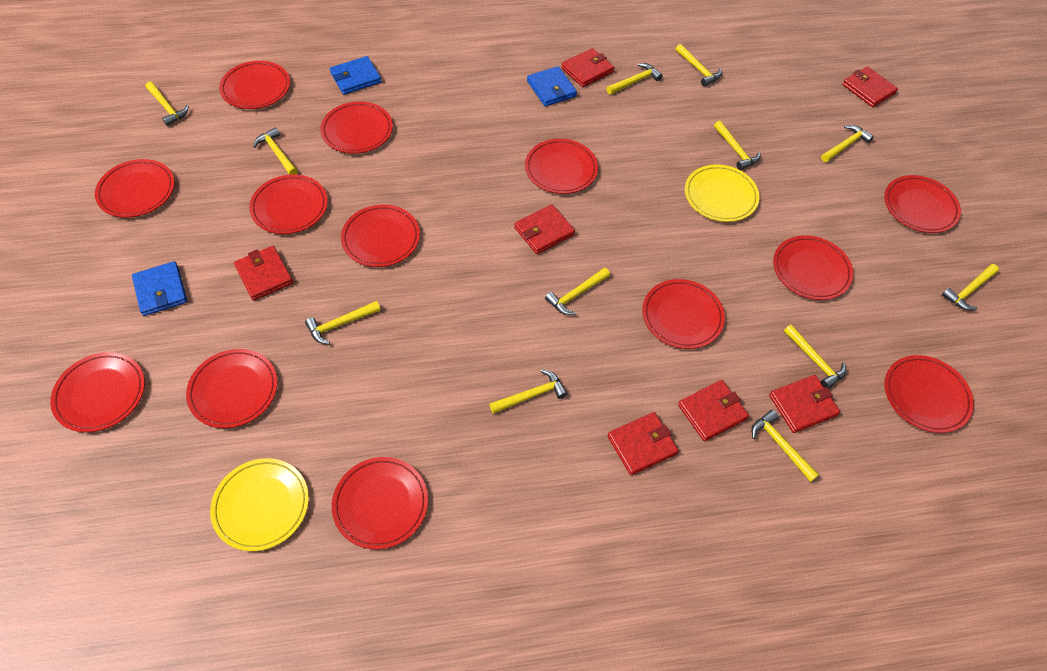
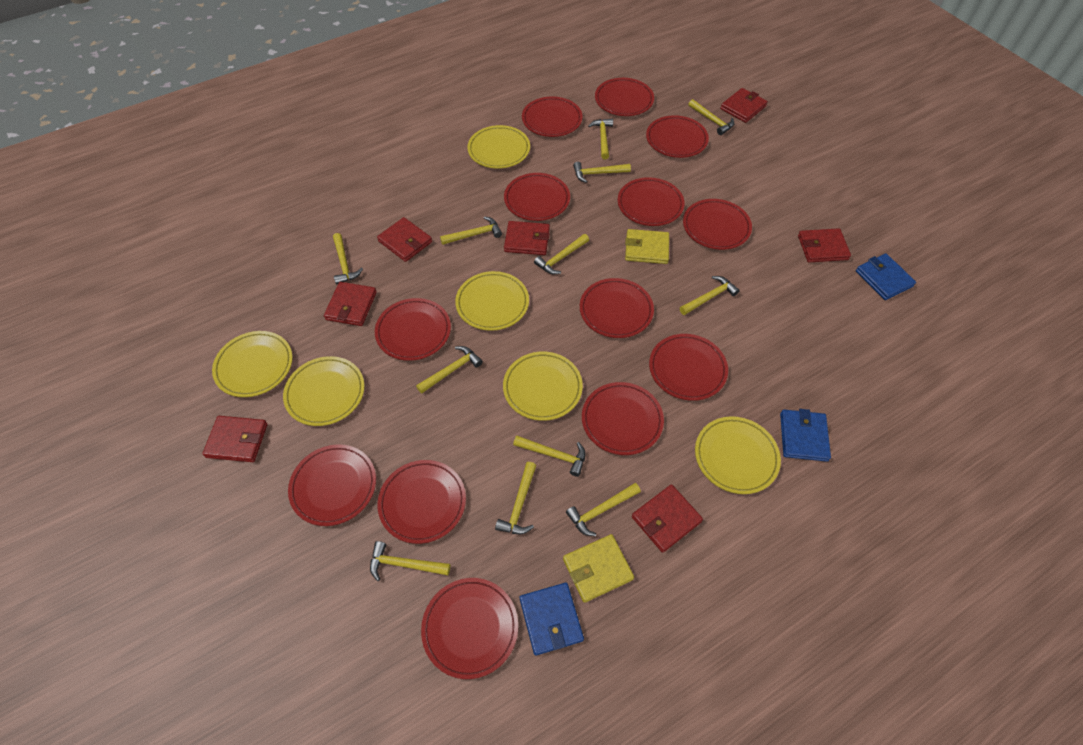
yellow plate: 2 -> 6
yellow wallet: 0 -> 2

